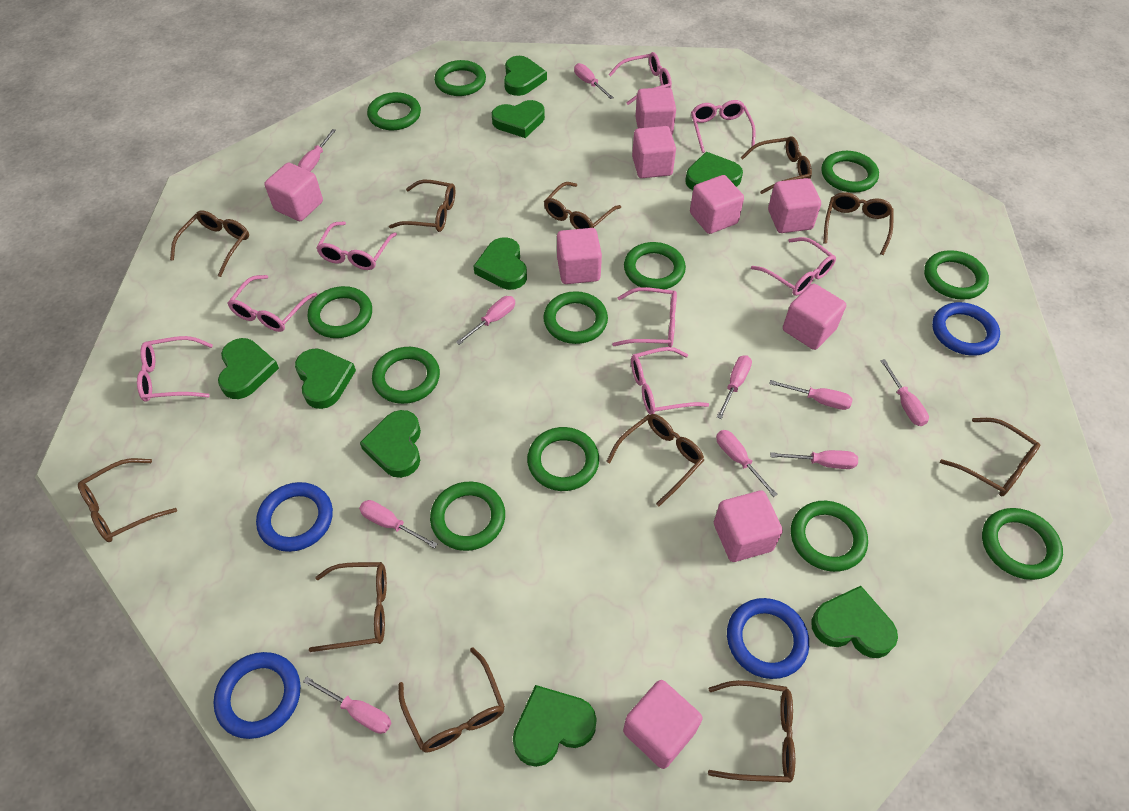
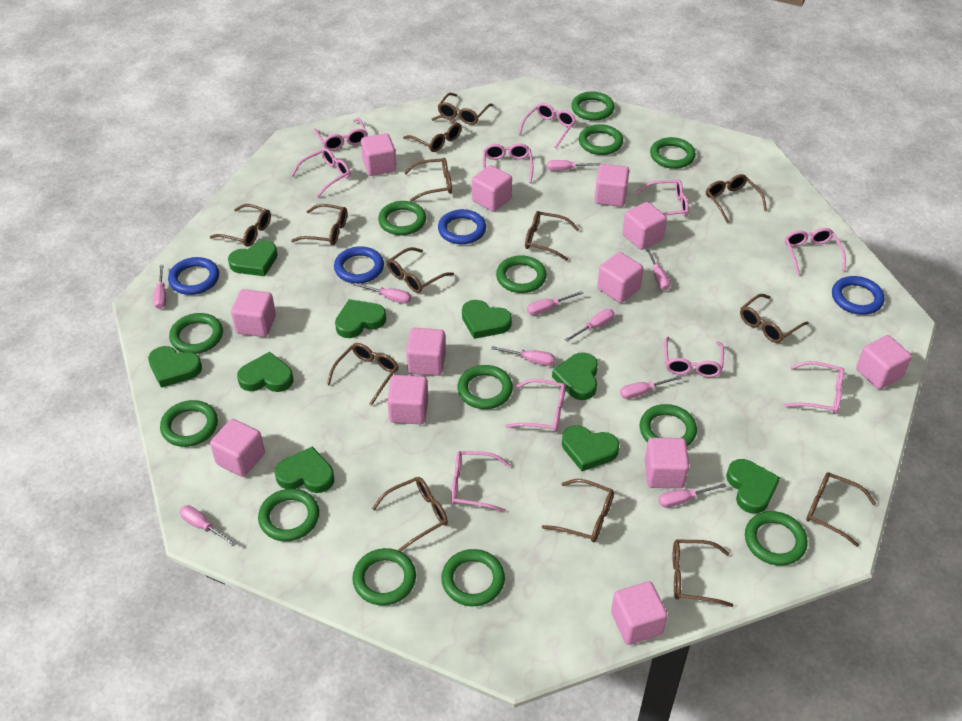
brown glasses: 11 -> 14
green ring: 12 -> 13
pink cube: 9 -> 12
pink glasses: 8 -> 10

